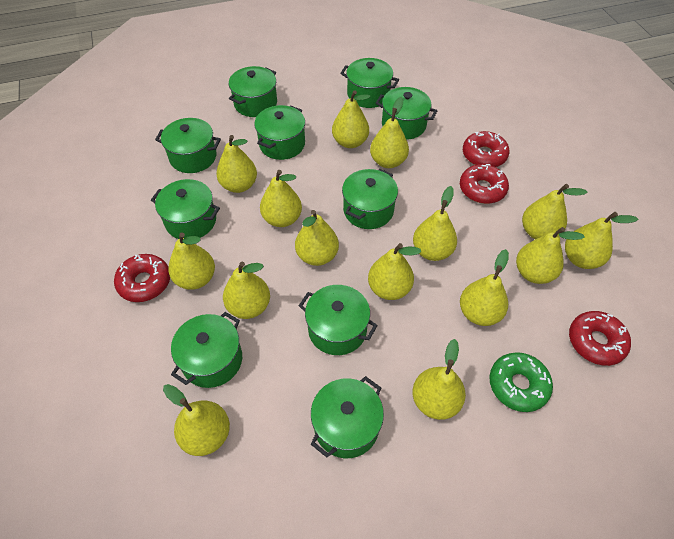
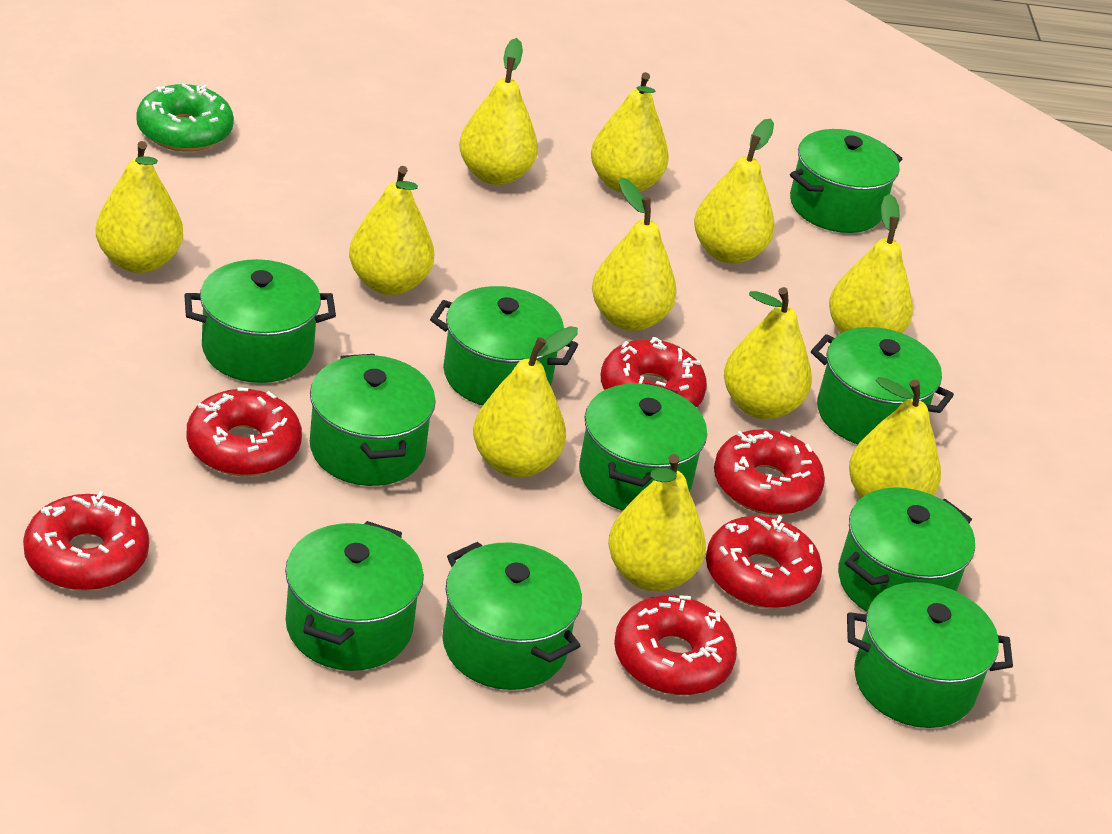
red donut: 4 -> 6
yellow pear: 15 -> 11

